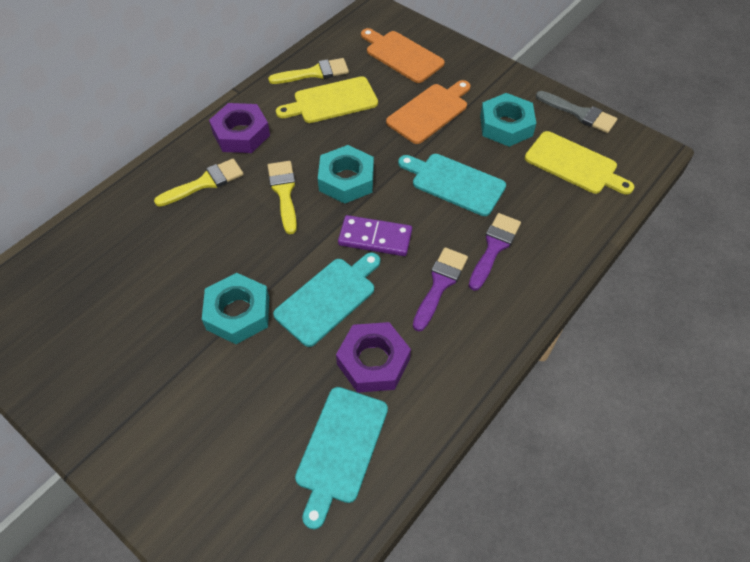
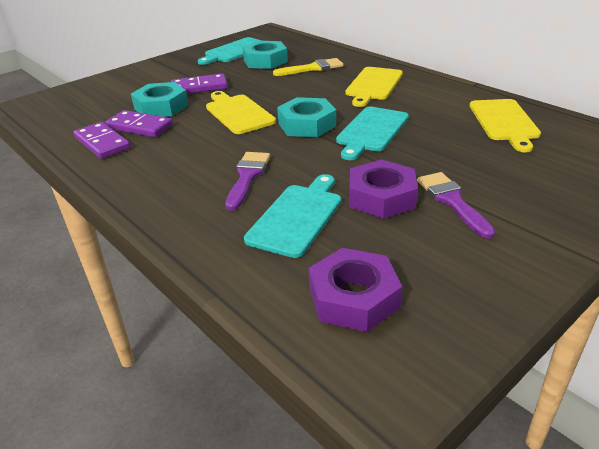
grey brush: 1 -> 0
orange cutting board: 2 -> 0
purple domino: 1 -> 3
yellow brush: 3 -> 1
yellow cutting board: 2 -> 3

